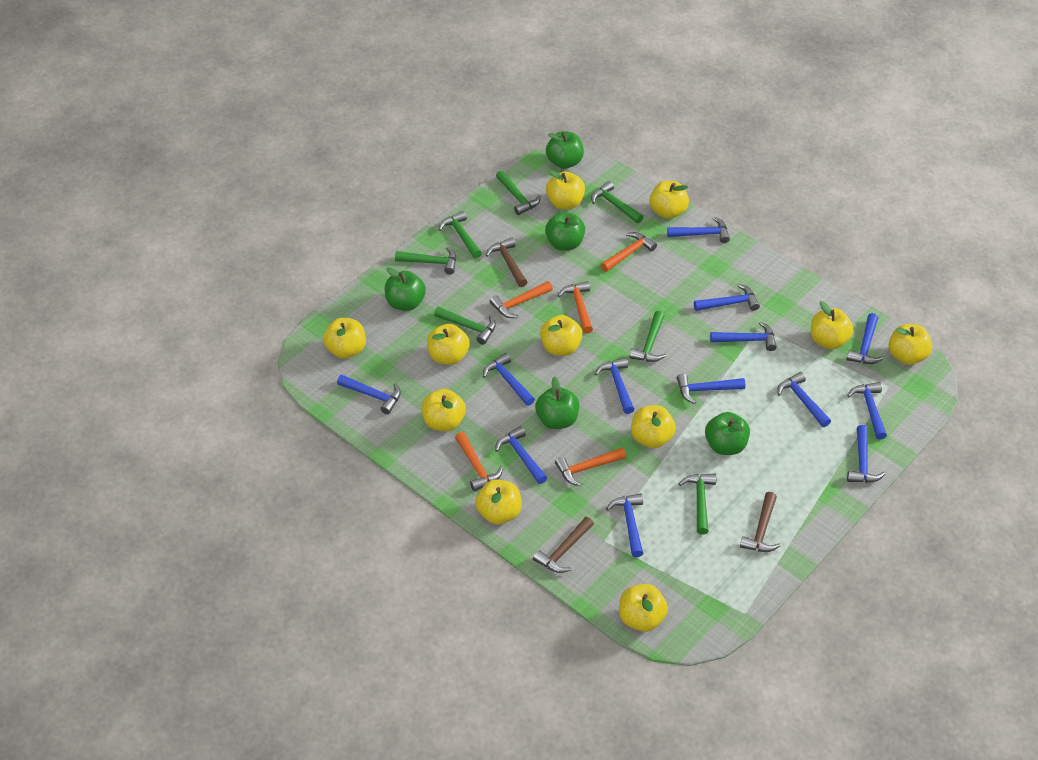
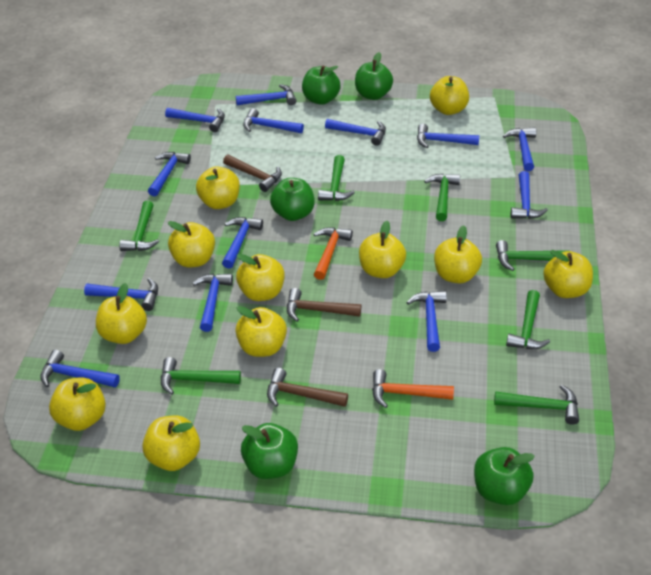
orange hammer: 5 -> 2

